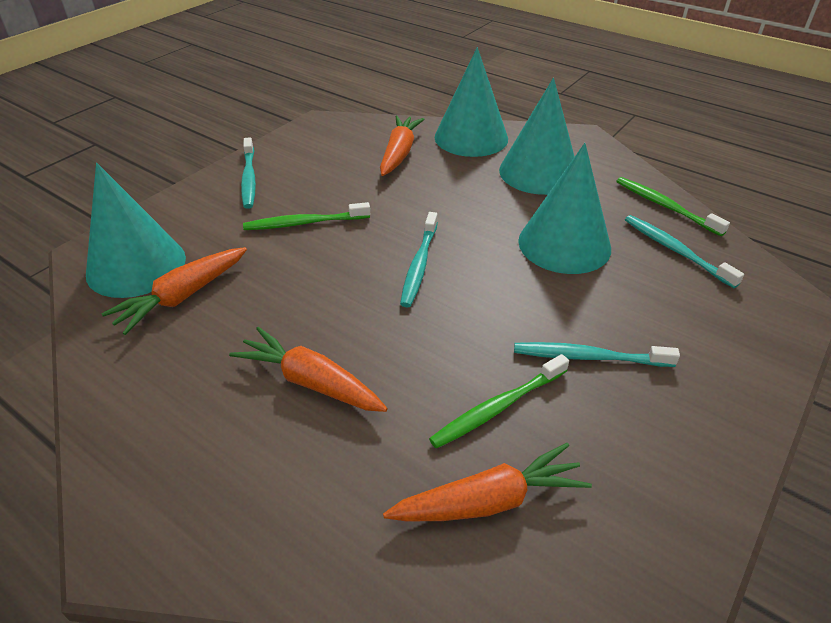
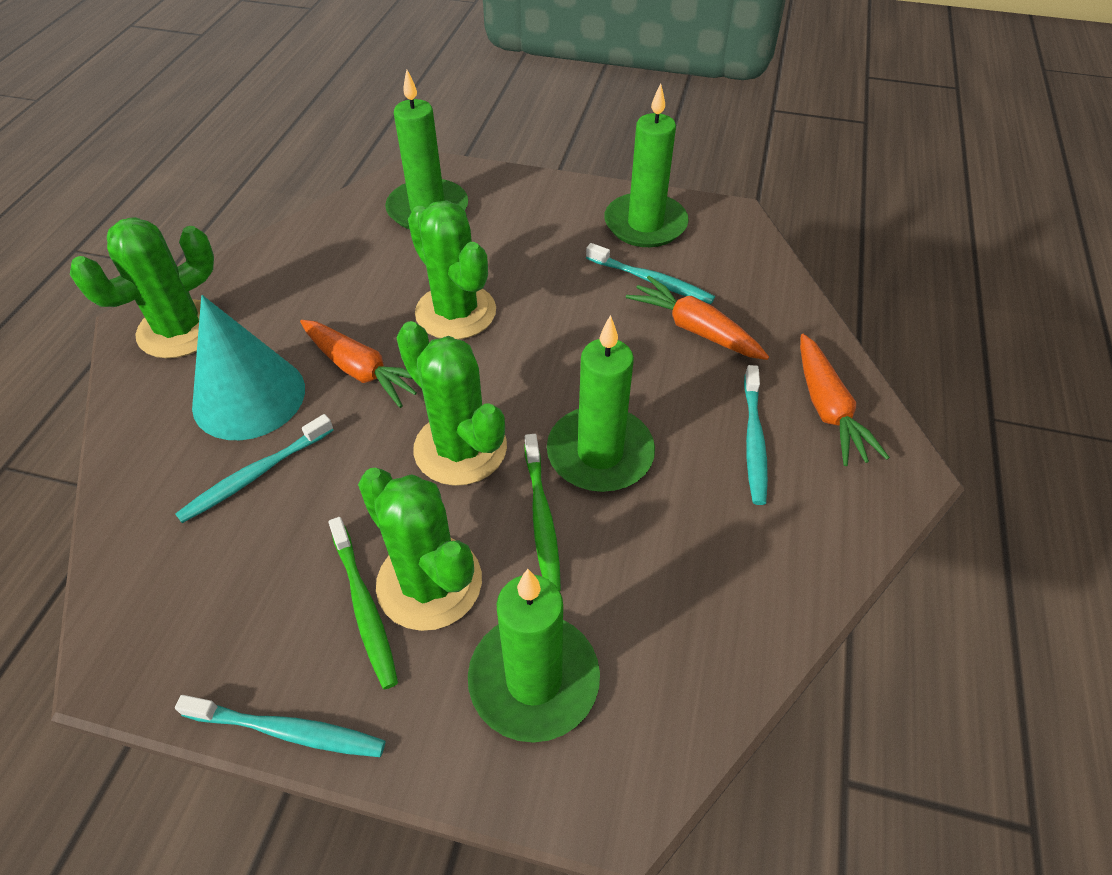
green cactus: 0 -> 4
green candle: 0 -> 4
green toothbrush: 3 -> 2
orange carrot: 4 -> 3
turquoise cone: 4 -> 1

